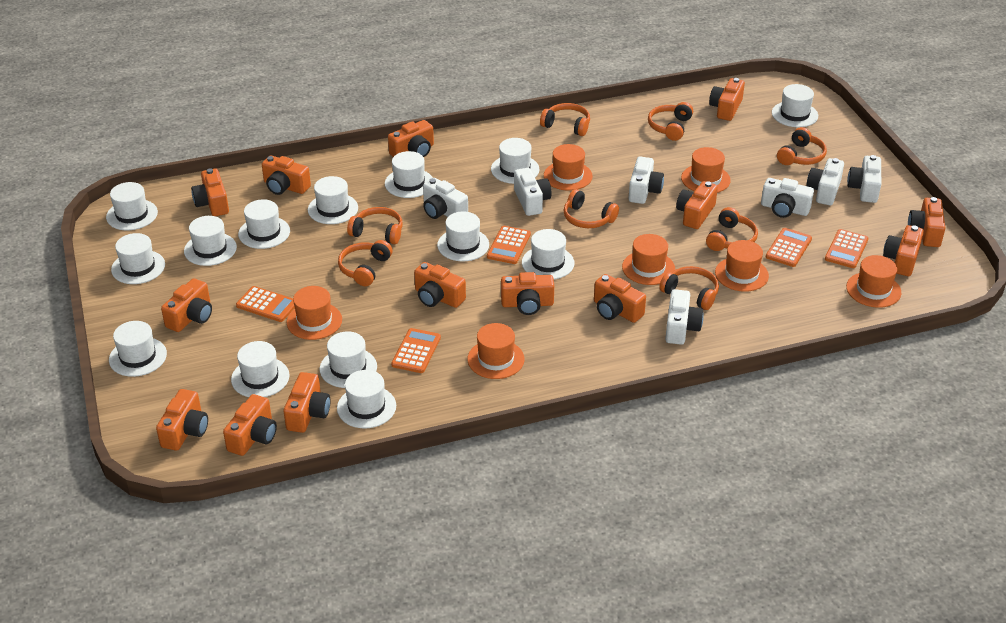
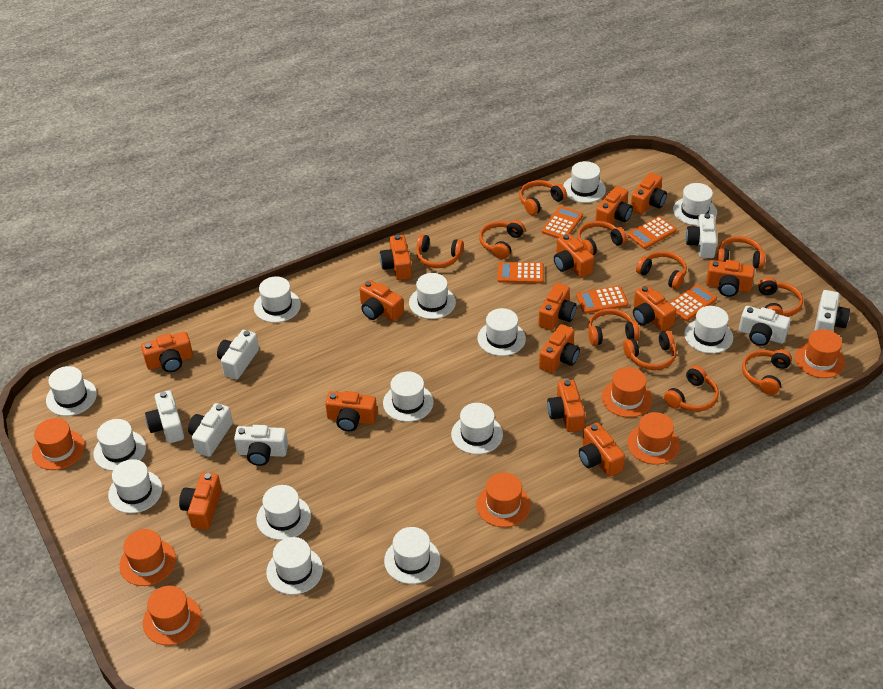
orange headphones: 8 -> 11

